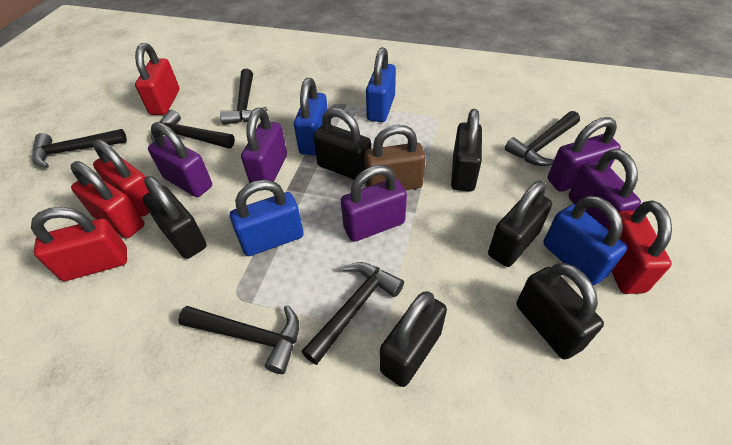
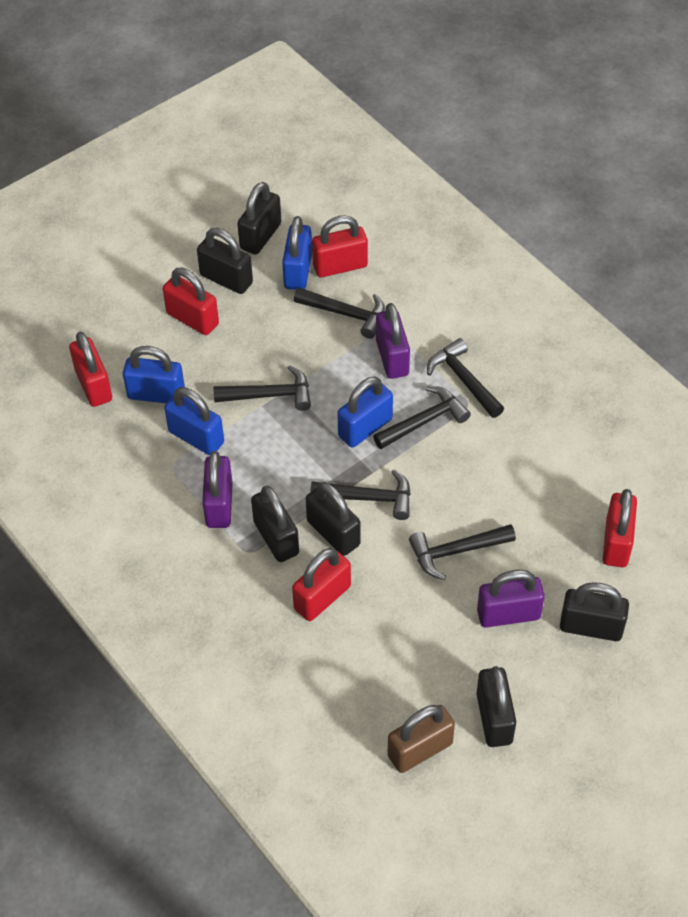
purple padlock: 5 -> 3

